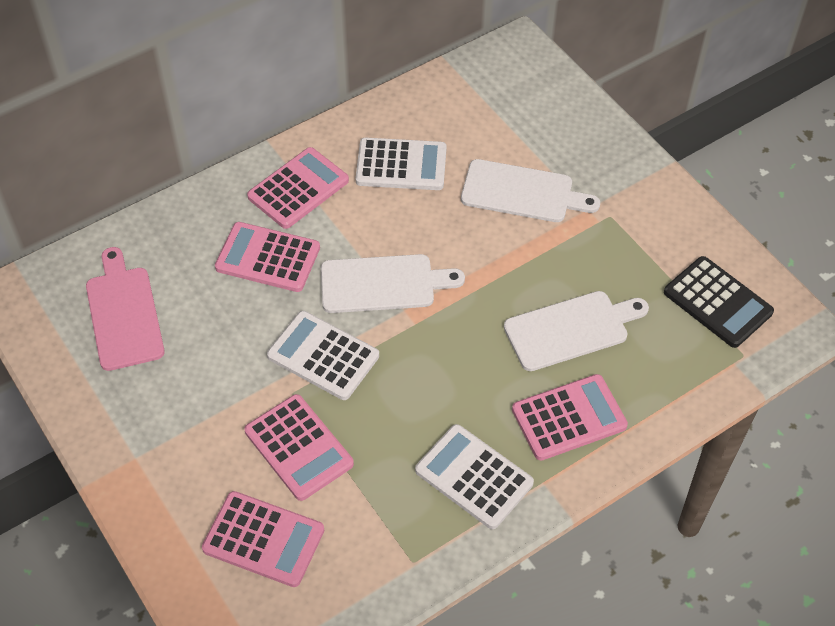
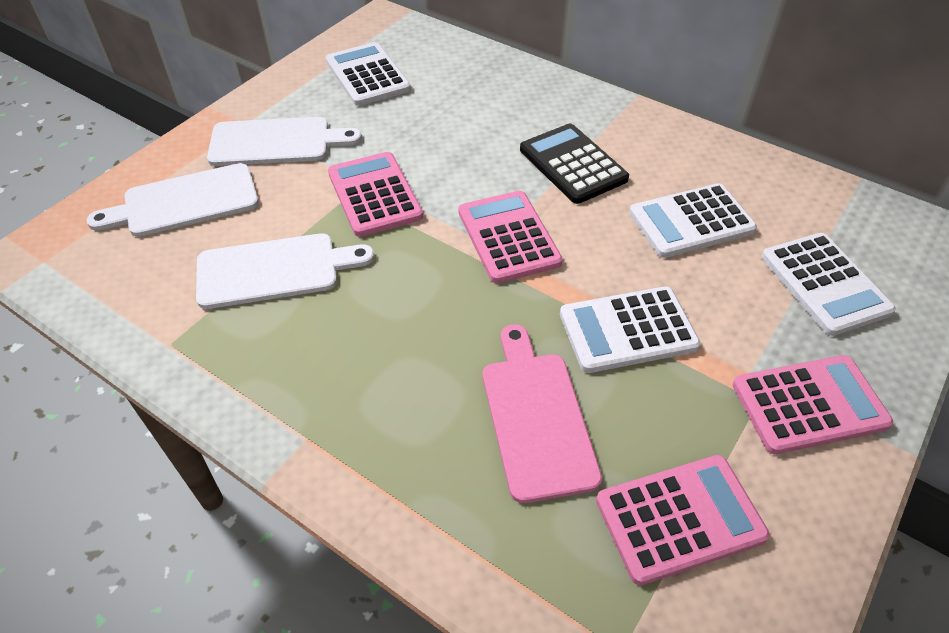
pink calculator: 5 -> 4
white calculator: 3 -> 4

